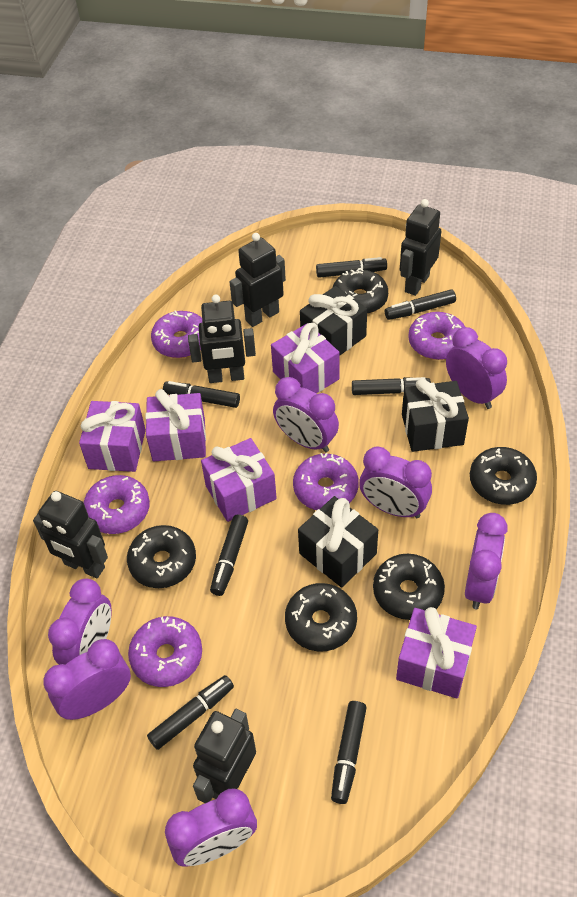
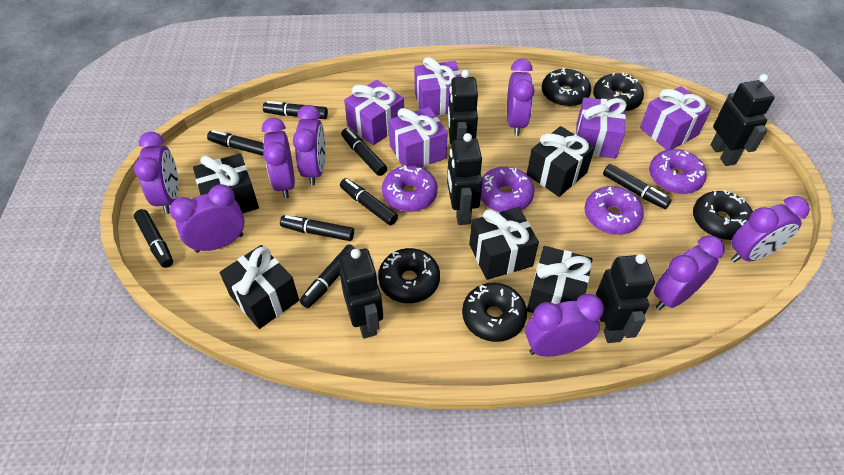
black gift: 3 -> 5
black marker: 7 -> 8
purple clock: 7 -> 8
purple donut: 5 -> 4

